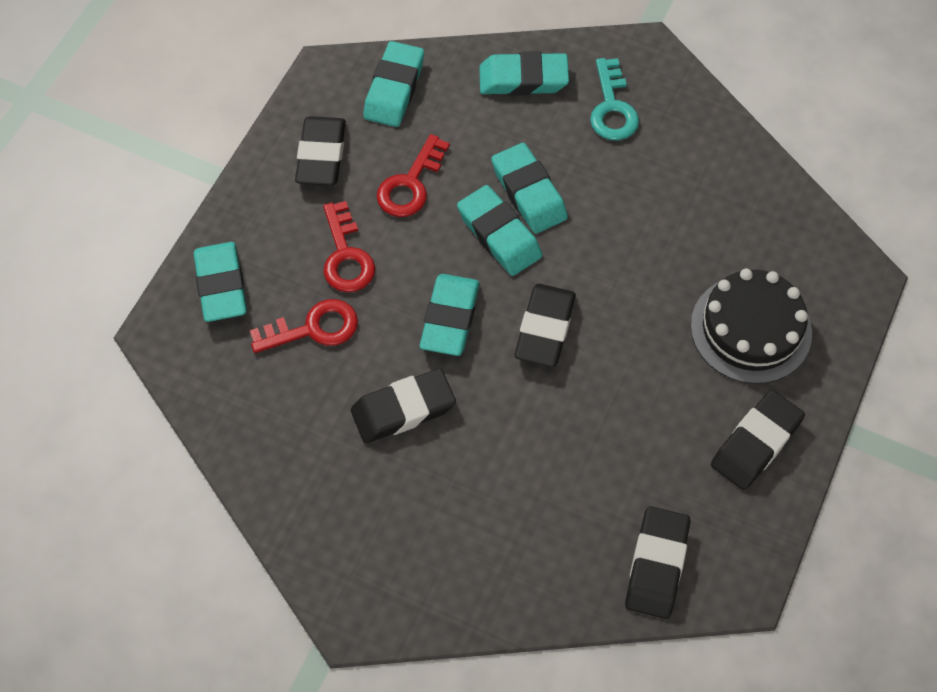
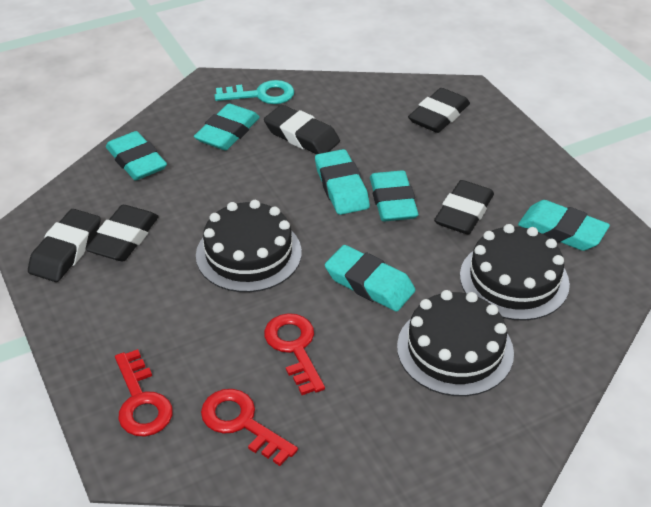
black cake: 1 -> 3

